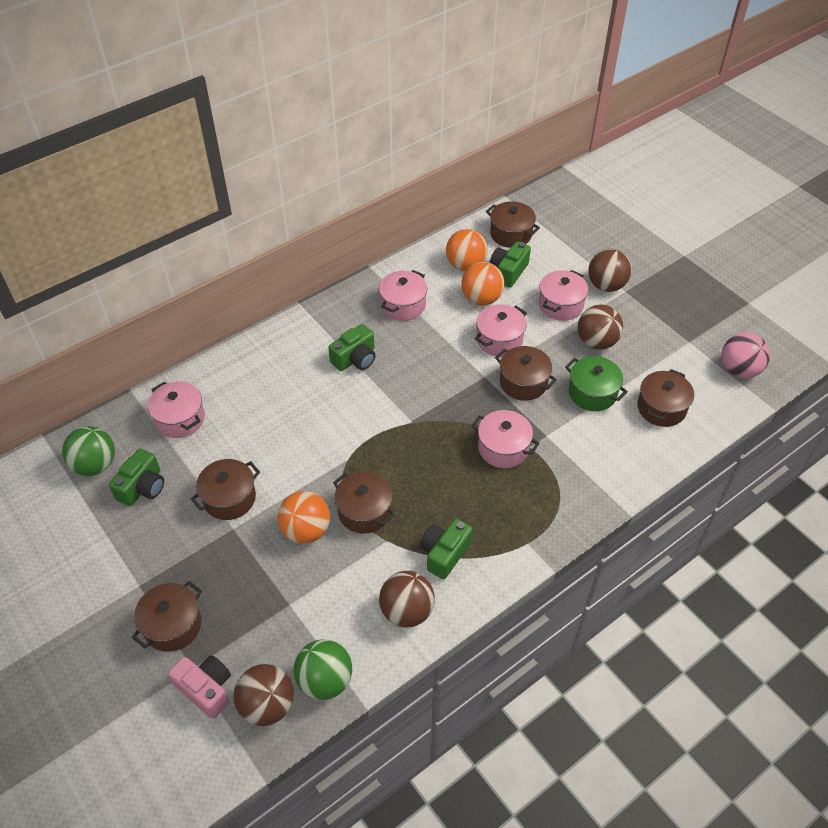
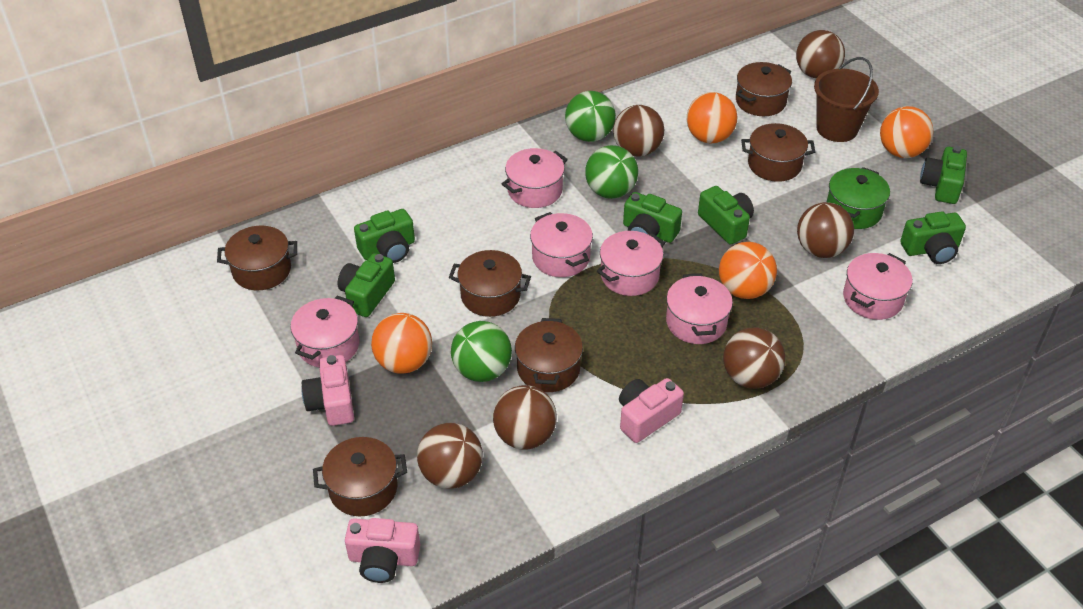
brown ball: 4 -> 6
brown bucket: 0 -> 1
green ball: 2 -> 3
green camera: 4 -> 6
orange ball: 3 -> 4
pink ball: 1 -> 0
pink camera: 1 -> 3
pink pot: 5 -> 6

